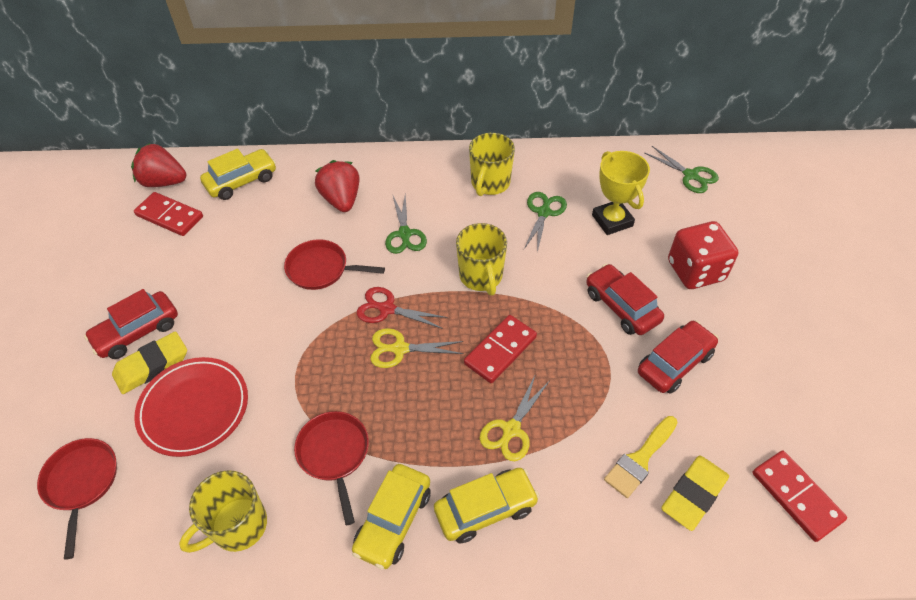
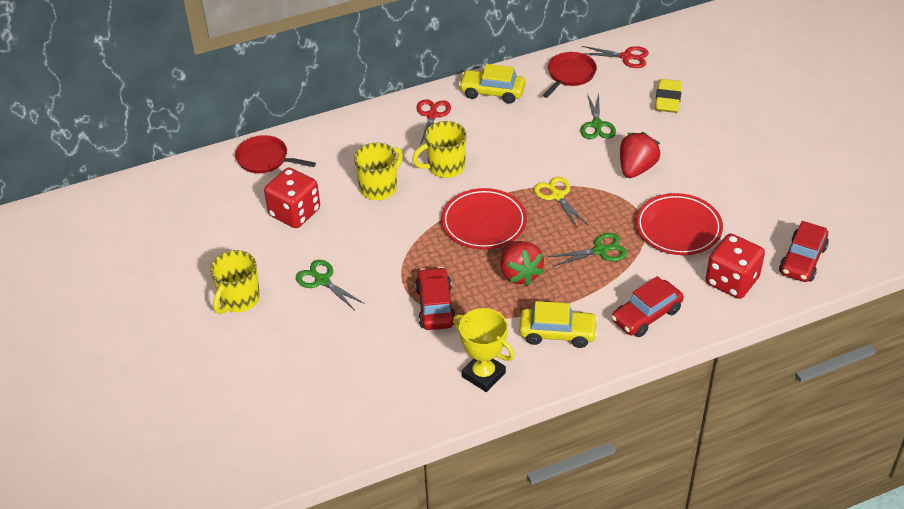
red dice: 1 -> 2
red domino: 3 -> 0
red pan: 3 -> 2
red plate: 1 -> 2
red scissors: 1 -> 2
yellow brush: 1 -> 0
yellow car: 3 -> 2
yellow eraser: 2 -> 1
yellow scissors: 2 -> 1

